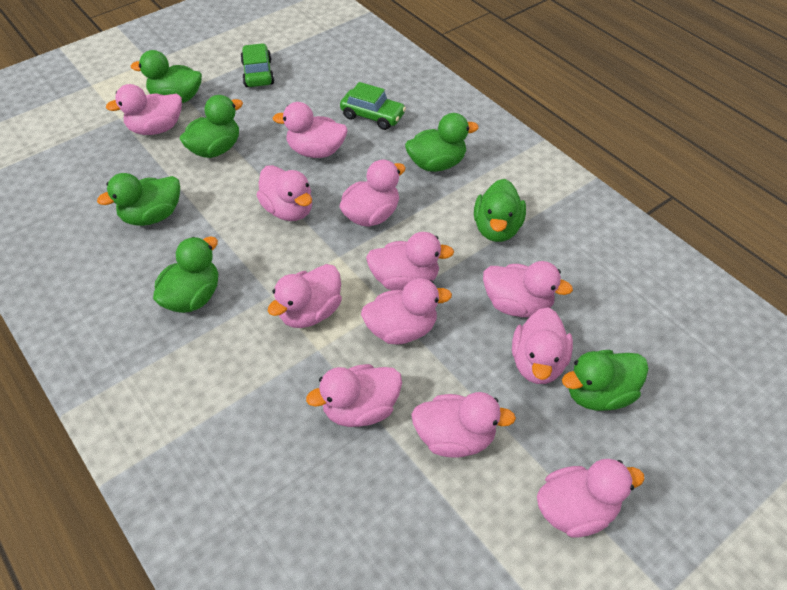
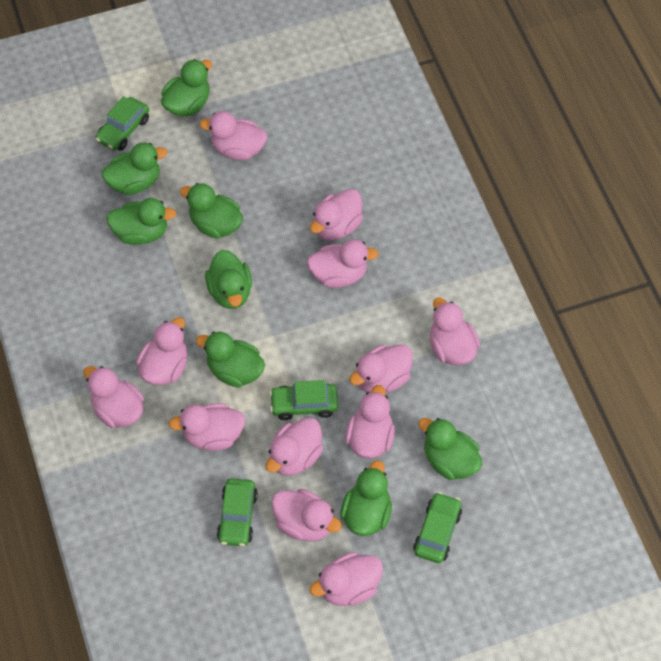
green car: 2 -> 4
green duck: 7 -> 8

